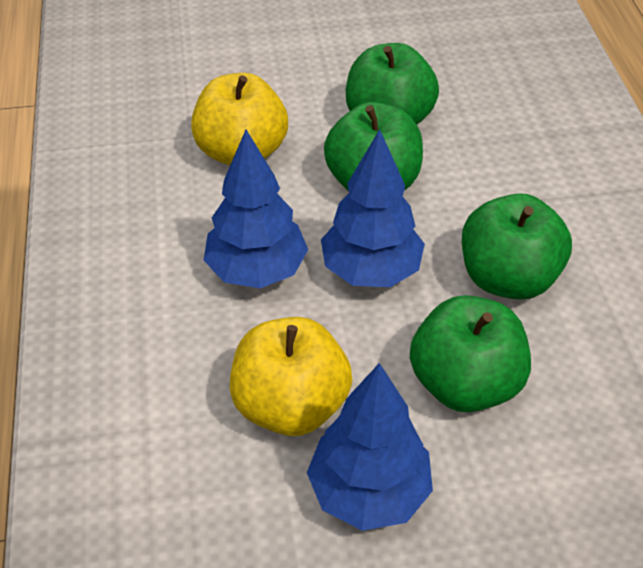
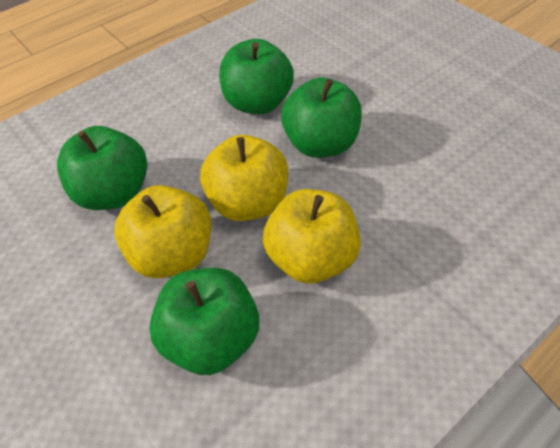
blue tree: 3 -> 0
yellow apple: 2 -> 3

